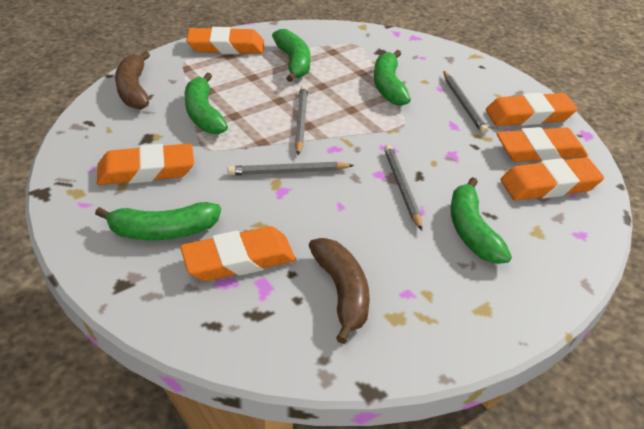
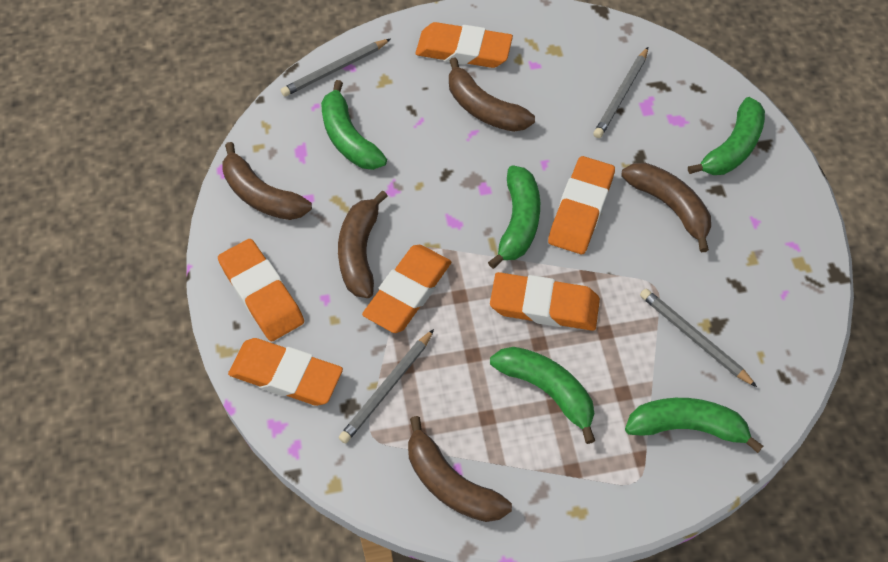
brown banana: 2 -> 5

